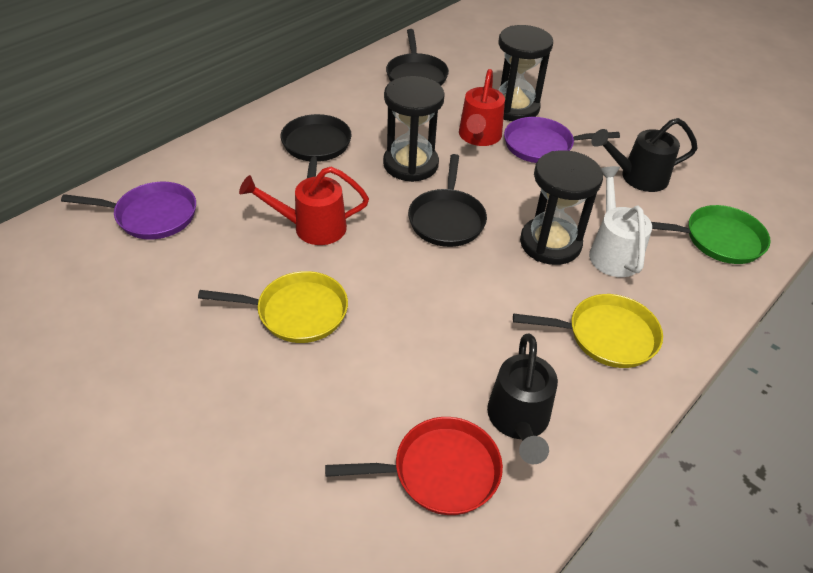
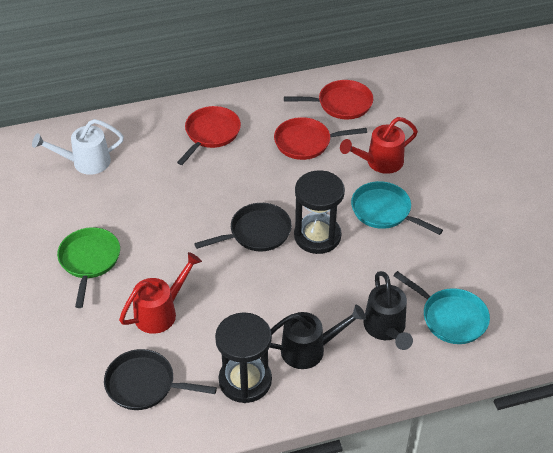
black hourglass: 3 -> 2
black pan: 3 -> 2
purple pan: 2 -> 0
red pan: 1 -> 3
turquoise pan: 0 -> 2
yellow pan: 2 -> 0

